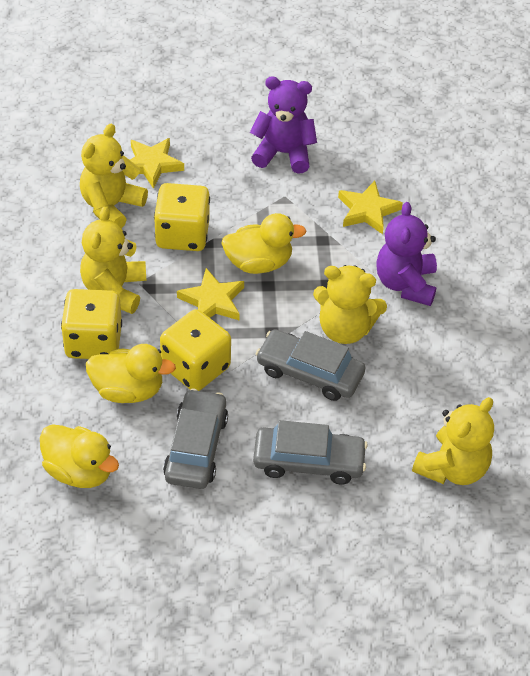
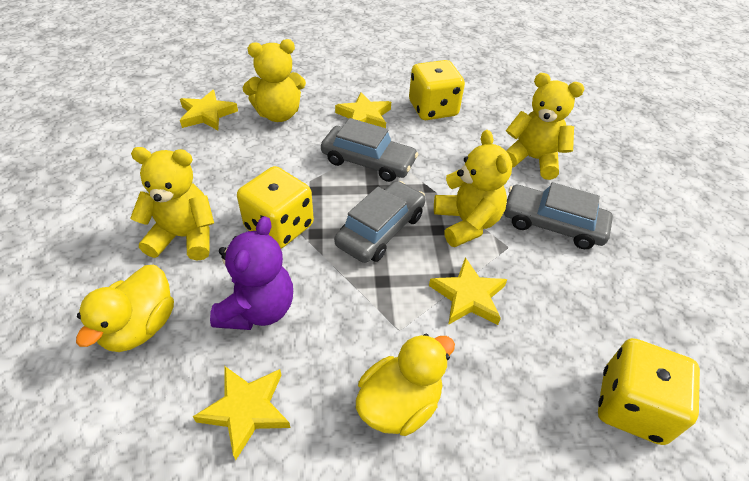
purple teddy bear: 2 -> 1
yellow duck: 3 -> 2
yellow star: 3 -> 4

